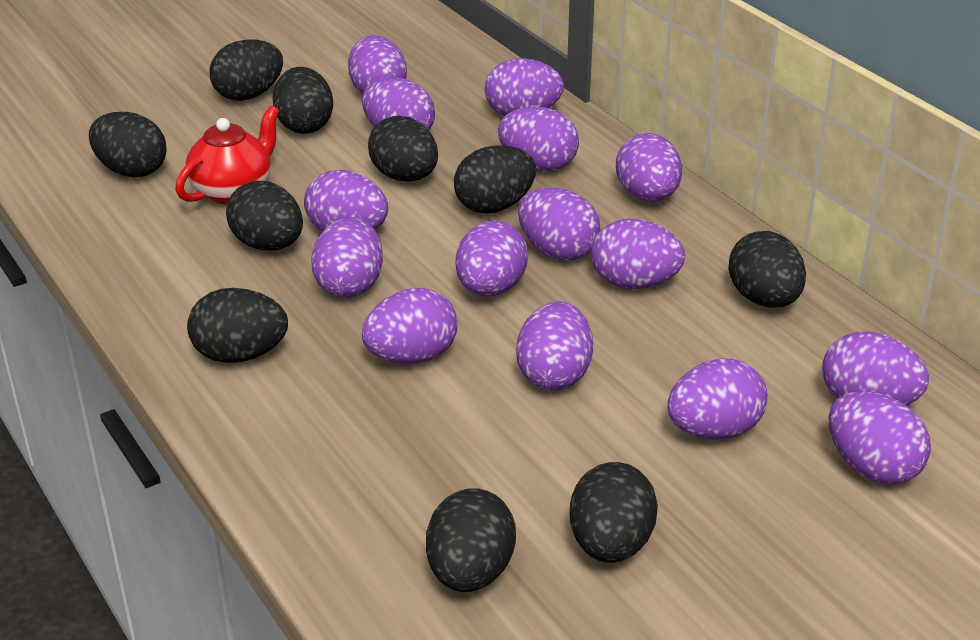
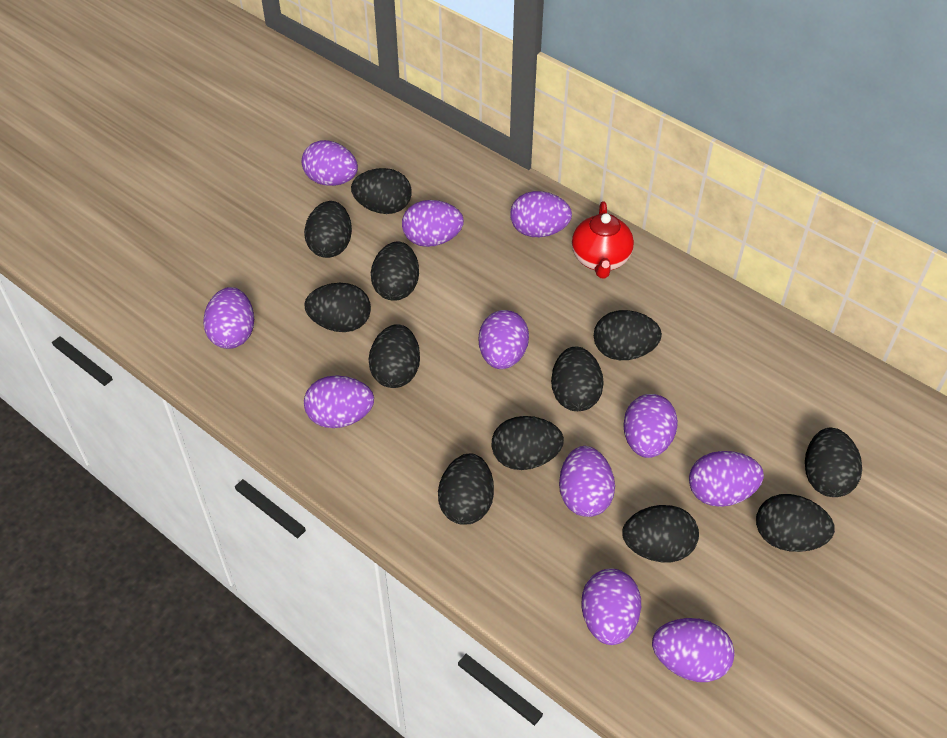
black egg: 10 -> 12
purple egg: 15 -> 11

